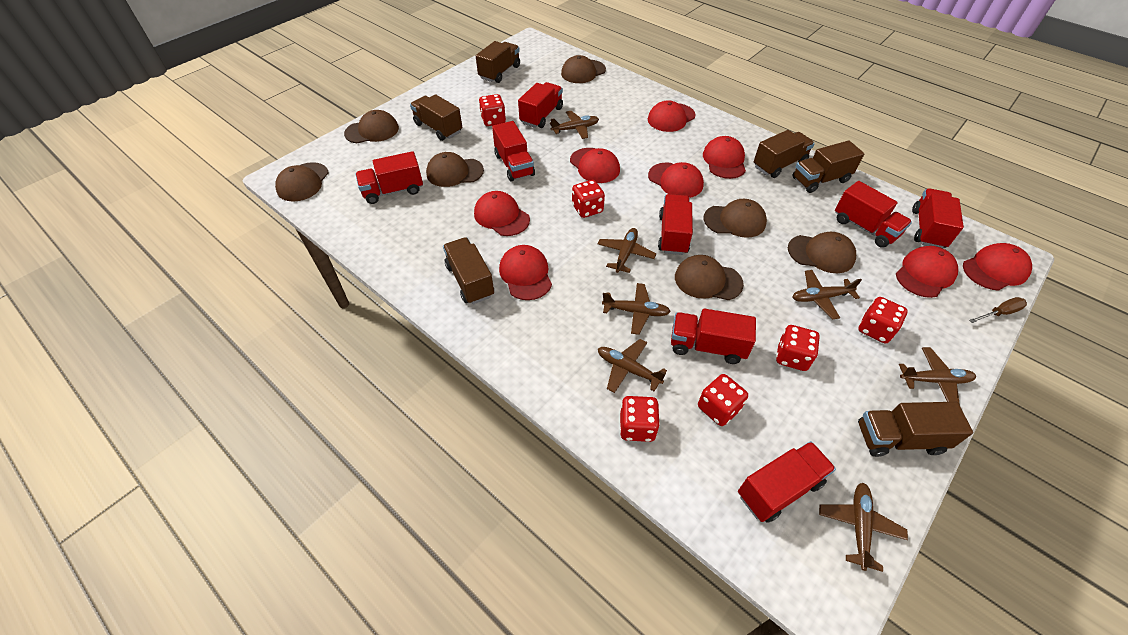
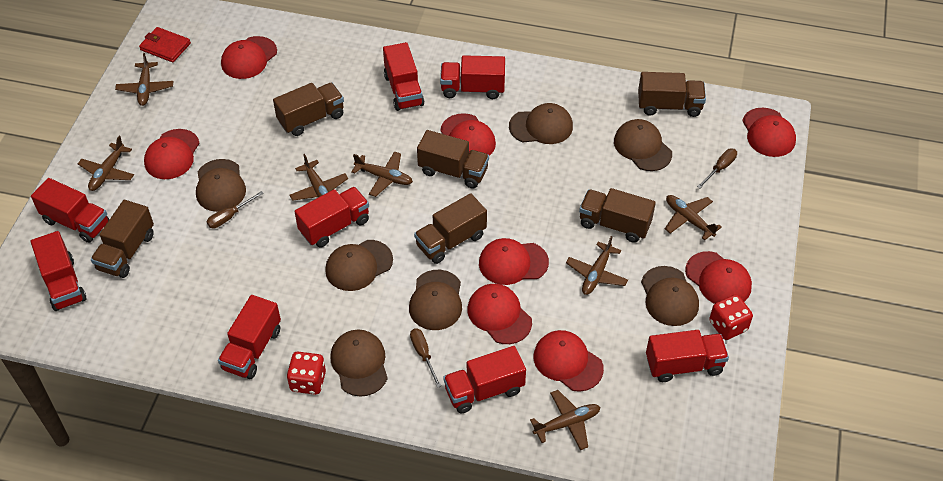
brown screwdriver: 1 -> 3
red dice: 6 -> 2
red wallet: 0 -> 1

